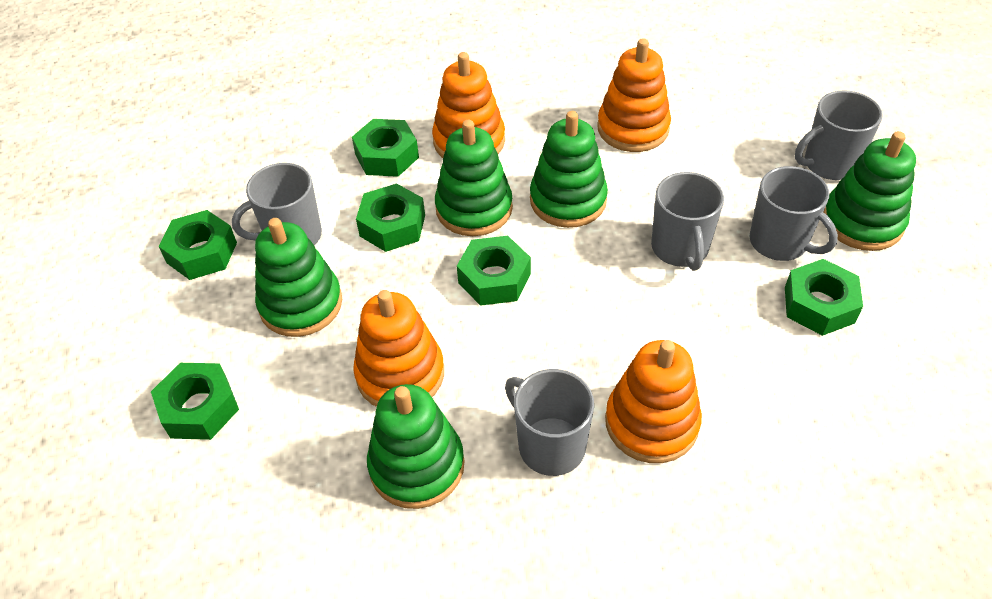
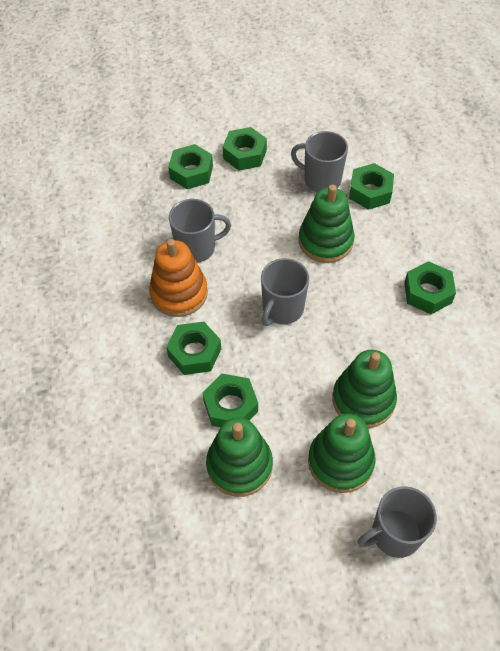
green stacking toy: 5 -> 4
grey mug: 5 -> 4
orange stacking toy: 4 -> 1

